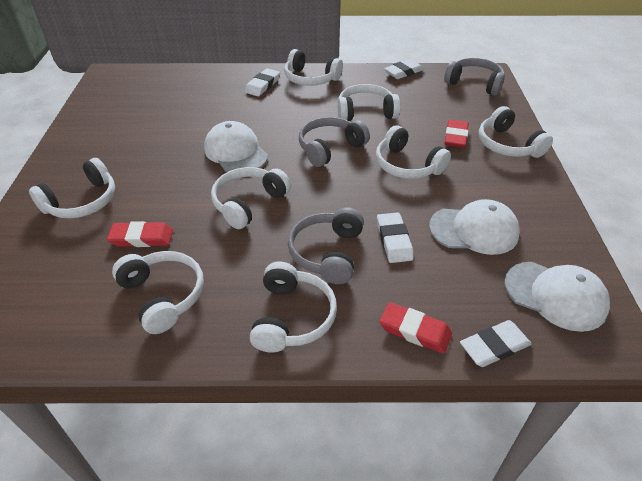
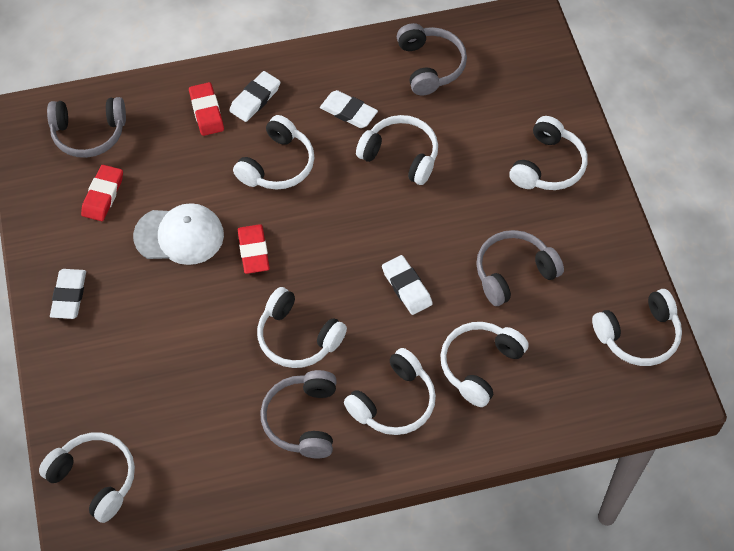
grey headphones: 3 -> 4
white cap: 3 -> 1

